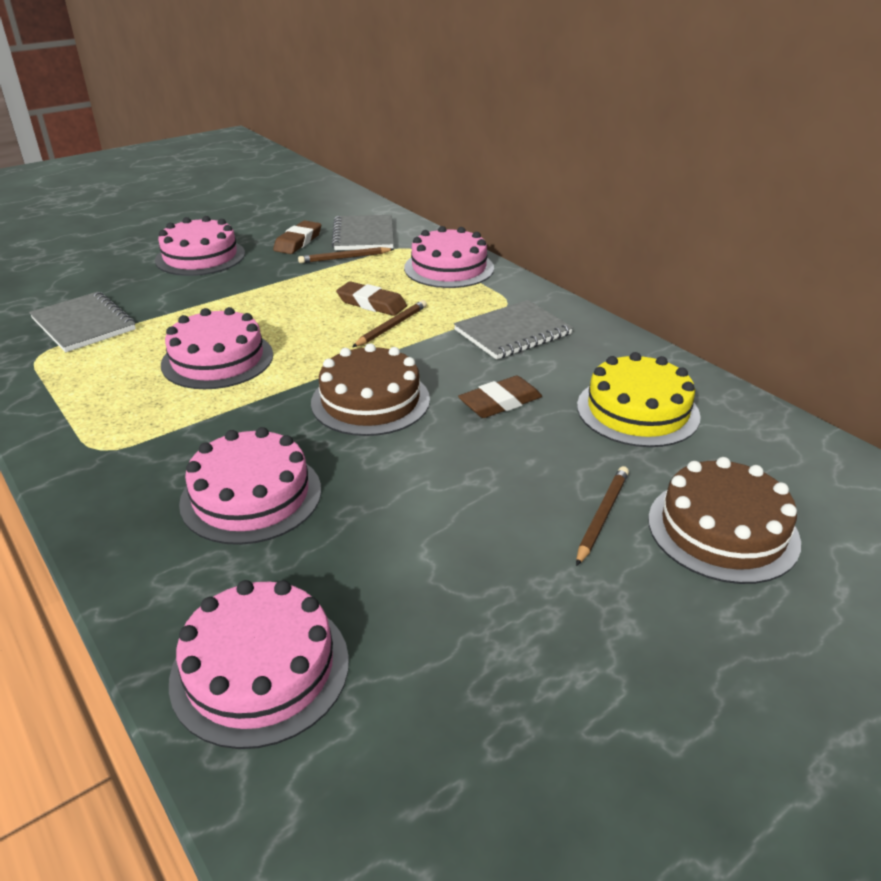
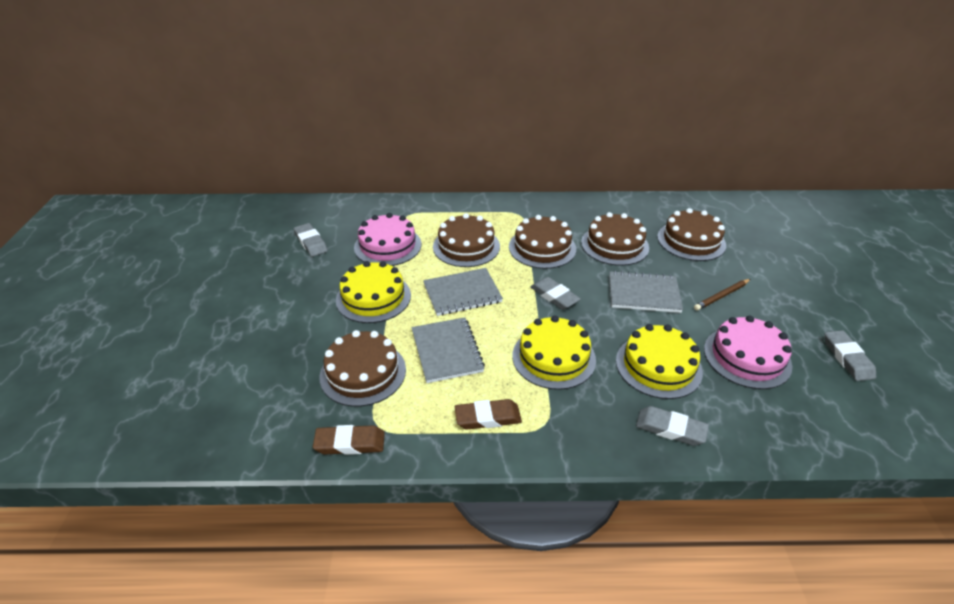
brown cake: 2 -> 5
brown eraser: 3 -> 2
brown pencil: 3 -> 1
grey eraser: 0 -> 4
pink cake: 5 -> 2
yellow cake: 1 -> 3

